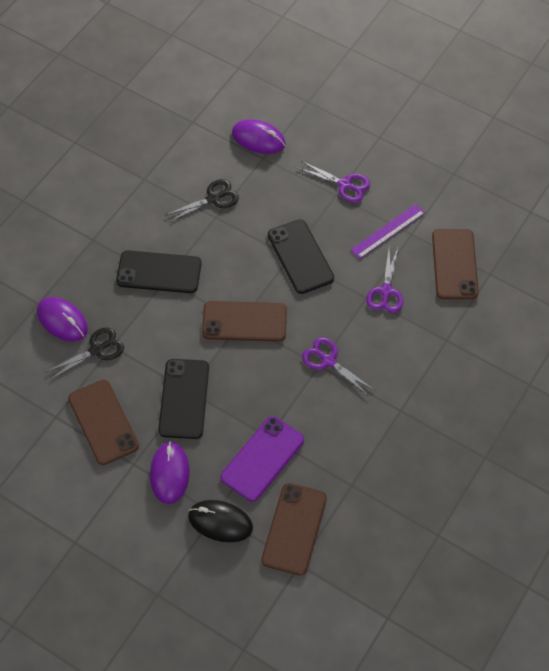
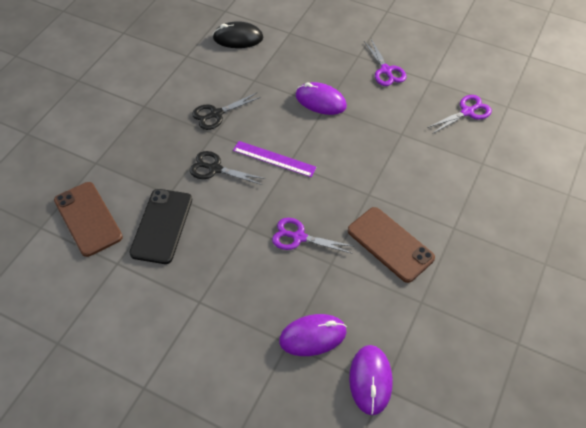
black phone: 3 -> 1
brown phone: 4 -> 2
purple phone: 1 -> 0

